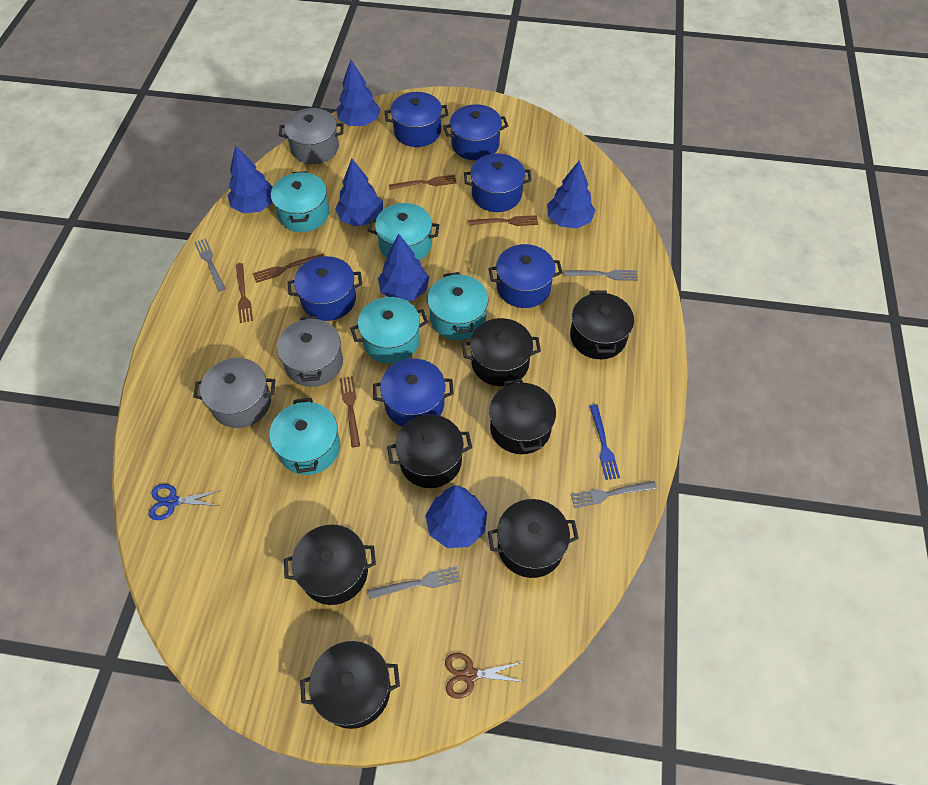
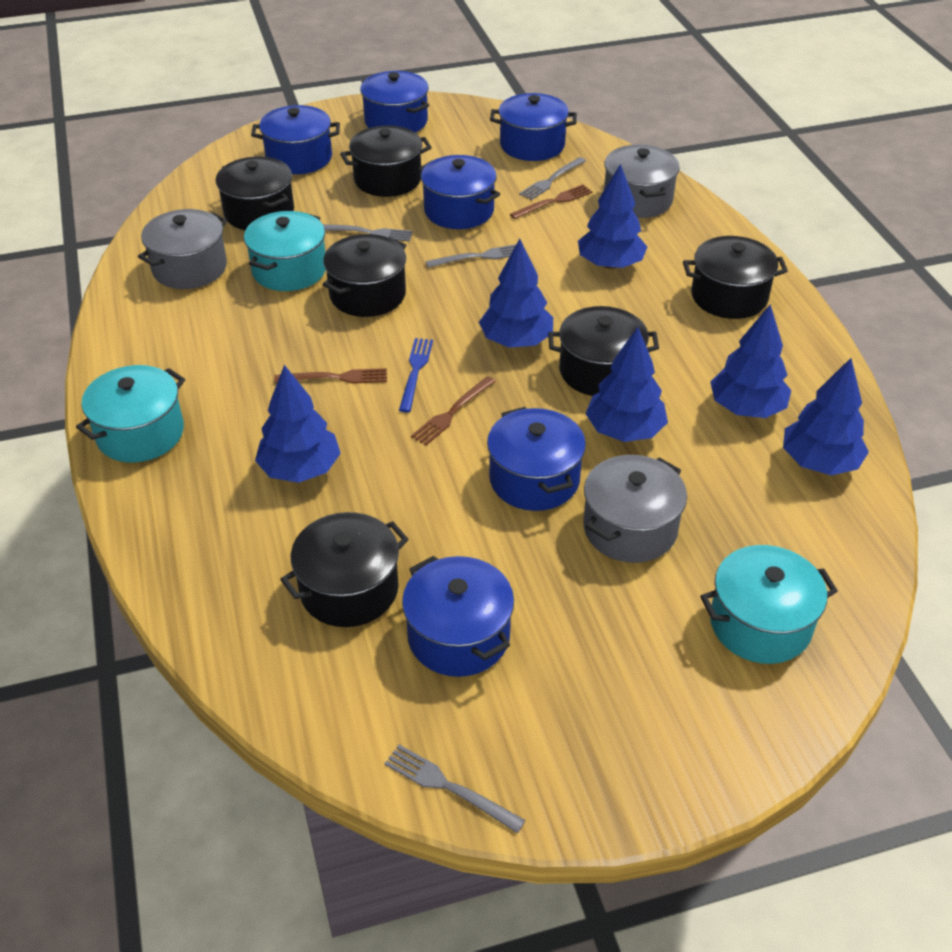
black pot: 7 -> 6
blue scissors: 1 -> 0
brown fork: 5 -> 3
brown scissors: 1 -> 0
turquoise pot: 5 -> 3

